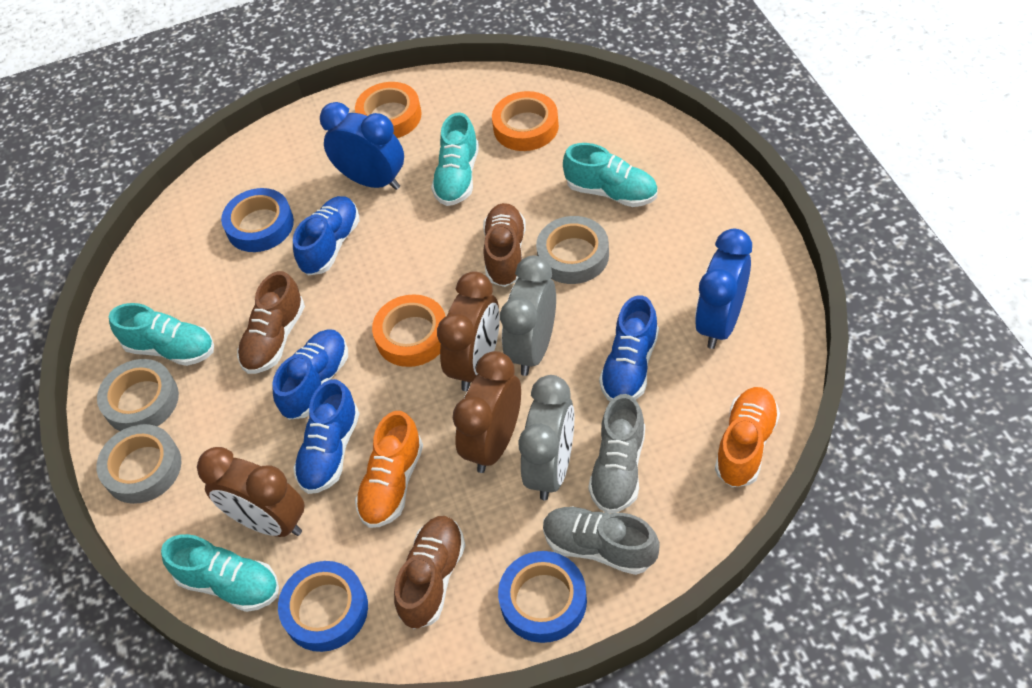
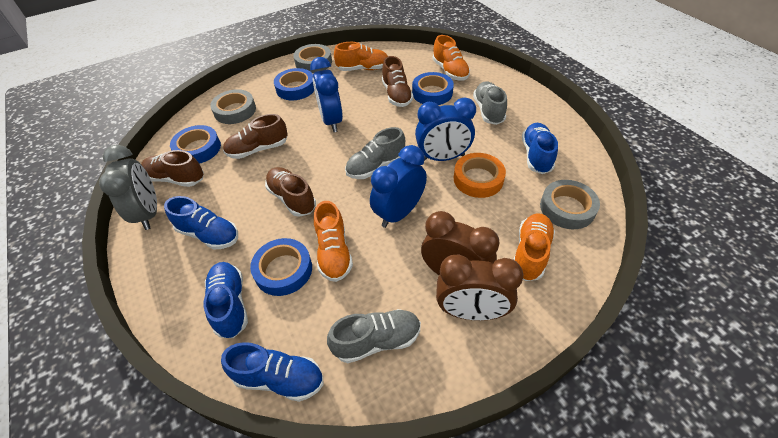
blue clock: 2 -> 3
blue tape: 3 -> 4
brown clock: 3 -> 2
brown shoe: 3 -> 4
grey clock: 2 -> 1
grey shoe: 2 -> 3
orange shoe: 2 -> 4
orange tape: 3 -> 1
turquoise shoe: 4 -> 0

